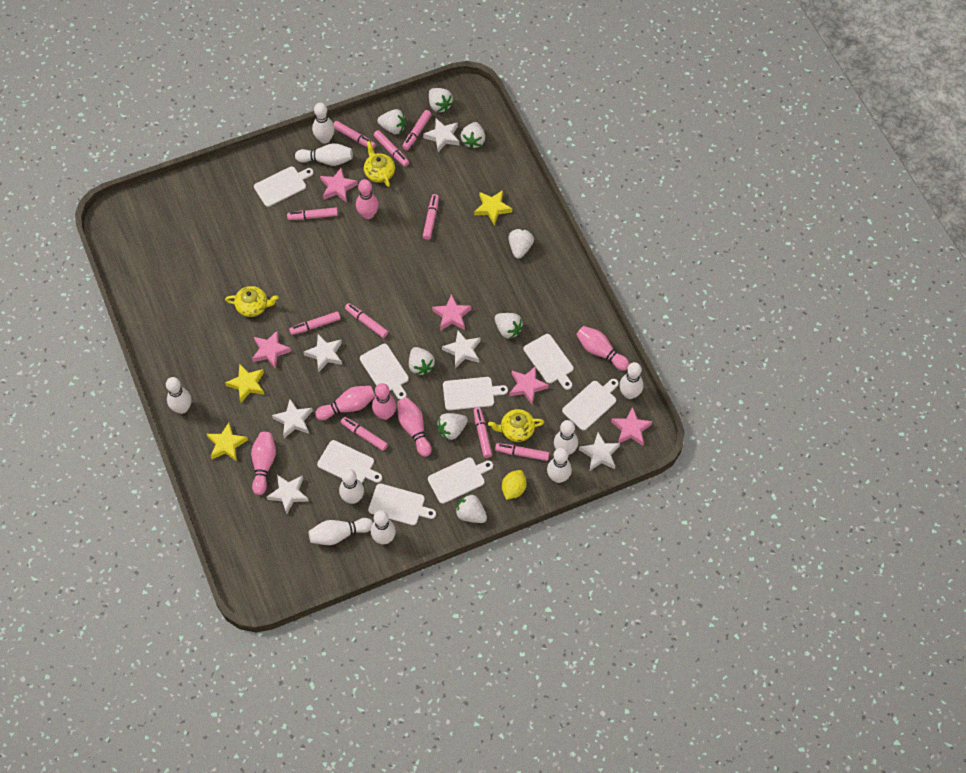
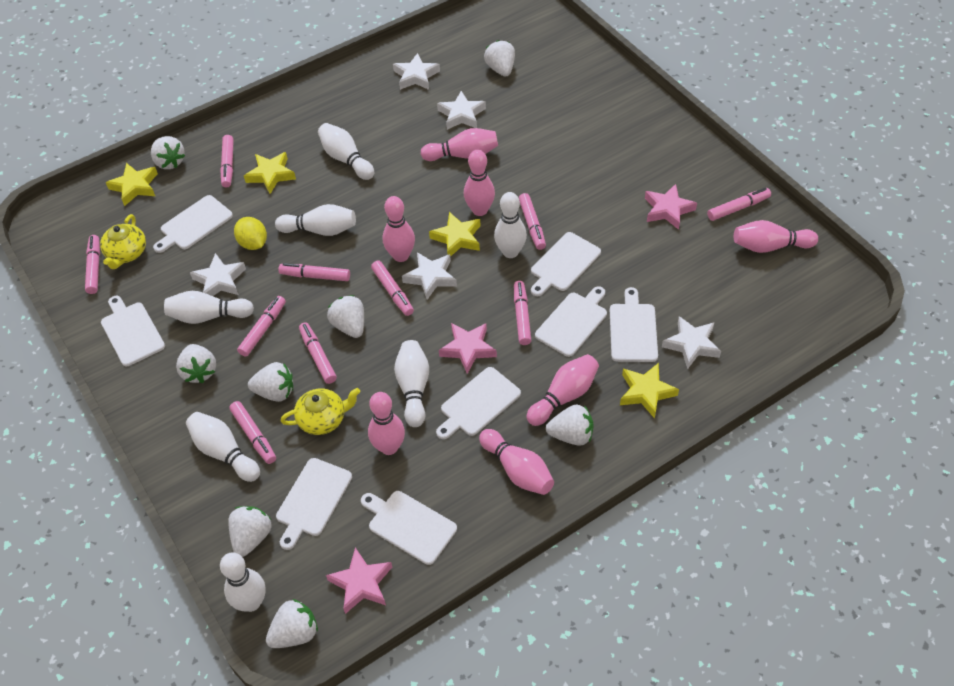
pink bowling pin: 6 -> 7
pink star: 5 -> 3
white bowling pin: 9 -> 7
white star: 6 -> 5
yellow star: 3 -> 4
yellow teapot: 3 -> 2

